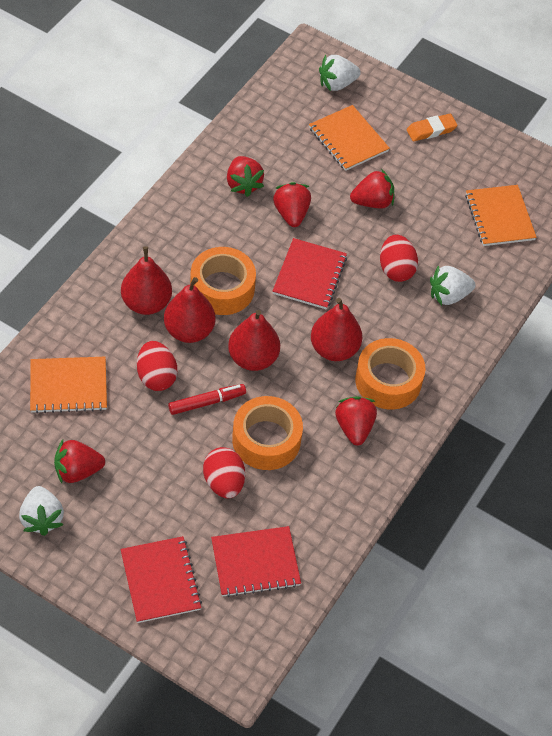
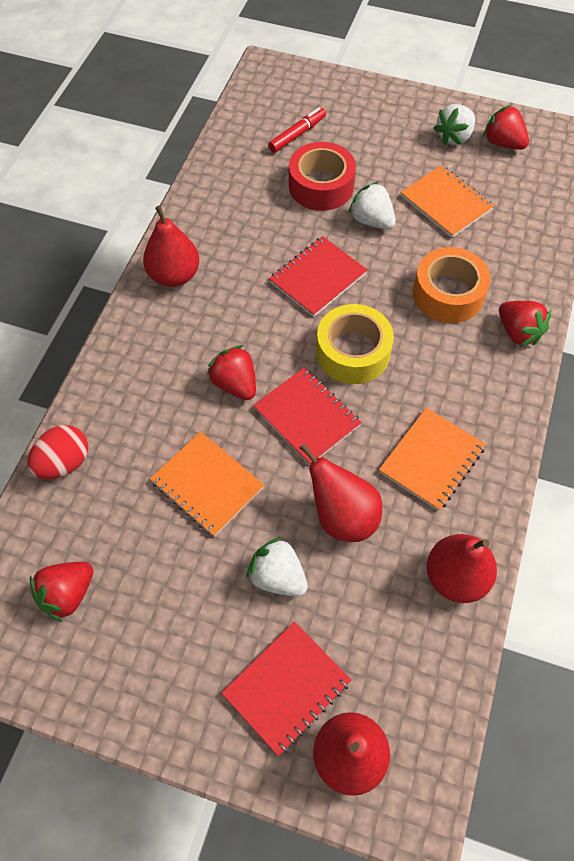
orange eraser: 1 -> 0
orange tape: 3 -> 1
red egg: 3 -> 1
red strawberry: 5 -> 4
red tape: 0 -> 1
yellow tape: 0 -> 1

